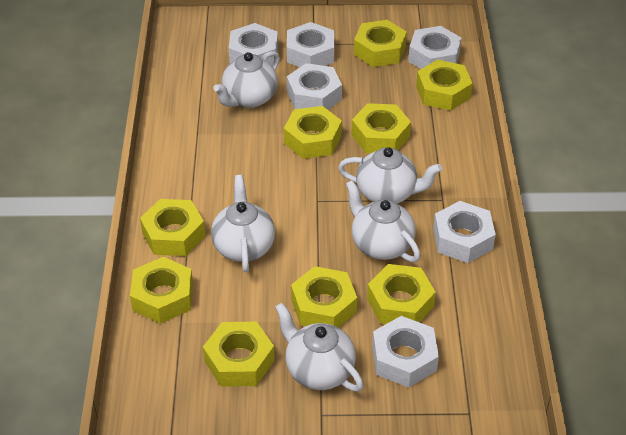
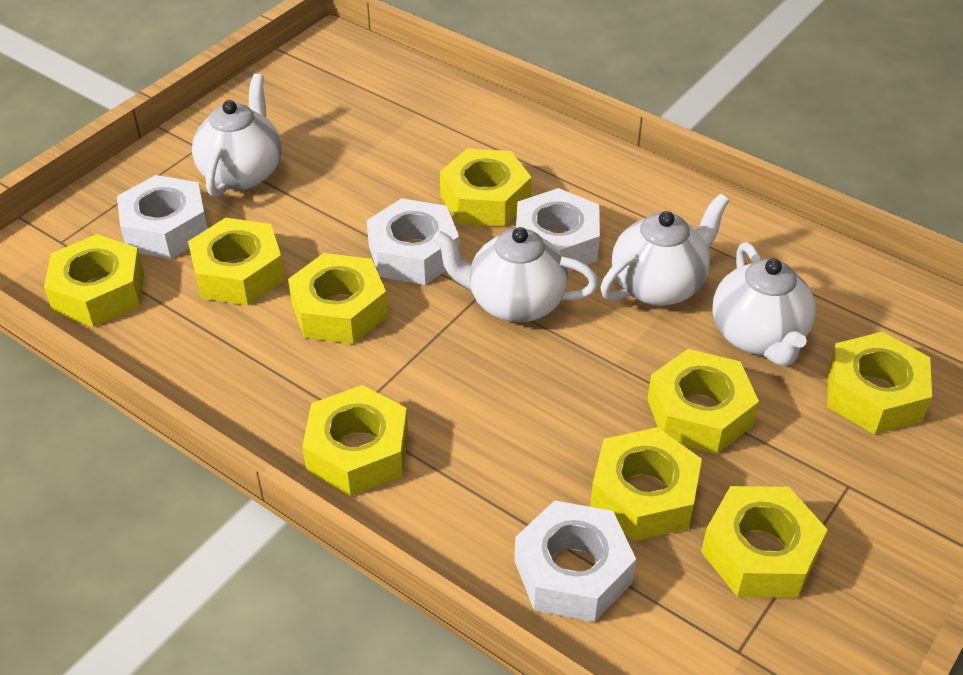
white nut: 6 -> 4
white teapot: 5 -> 4

